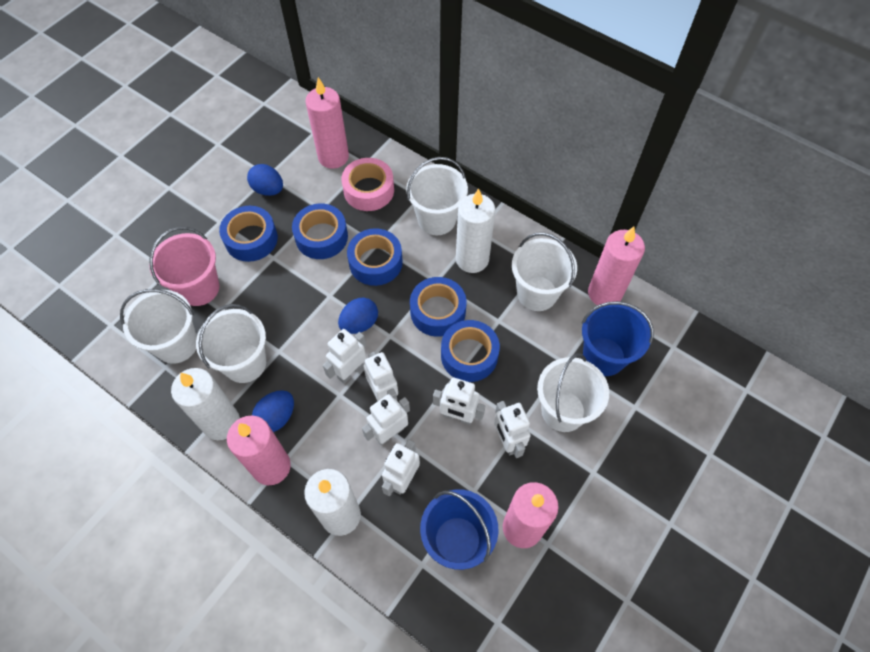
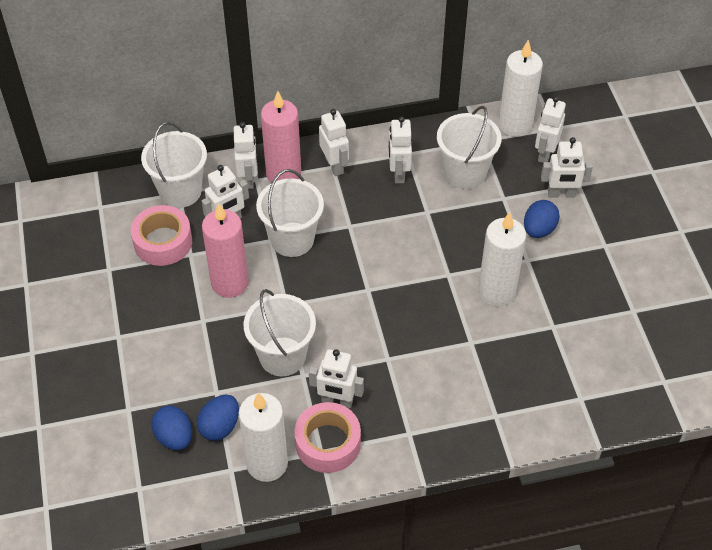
blue bucket: 2 -> 0
blue tape: 5 -> 0
pink bucket: 1 -> 0
pink candle: 4 -> 2
pink tape: 1 -> 2
white bucket: 5 -> 4
white robot: 6 -> 7

